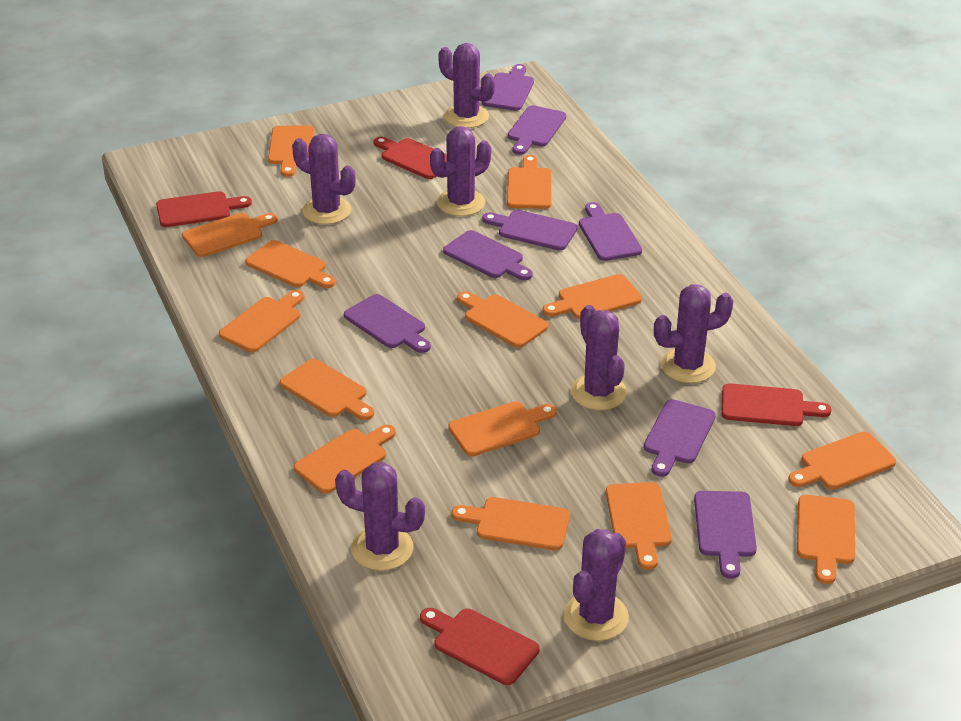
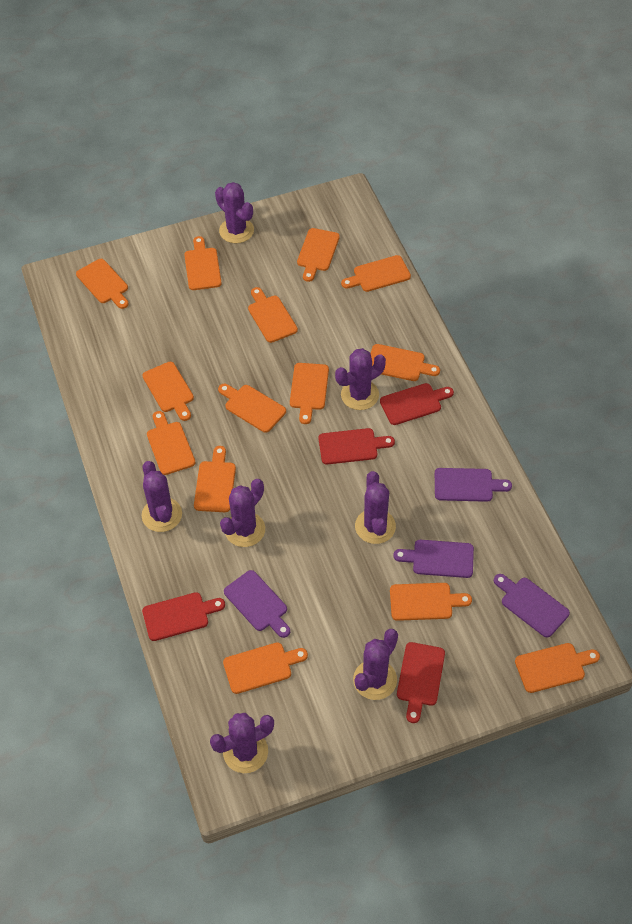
purple cutting board: 8 -> 4

